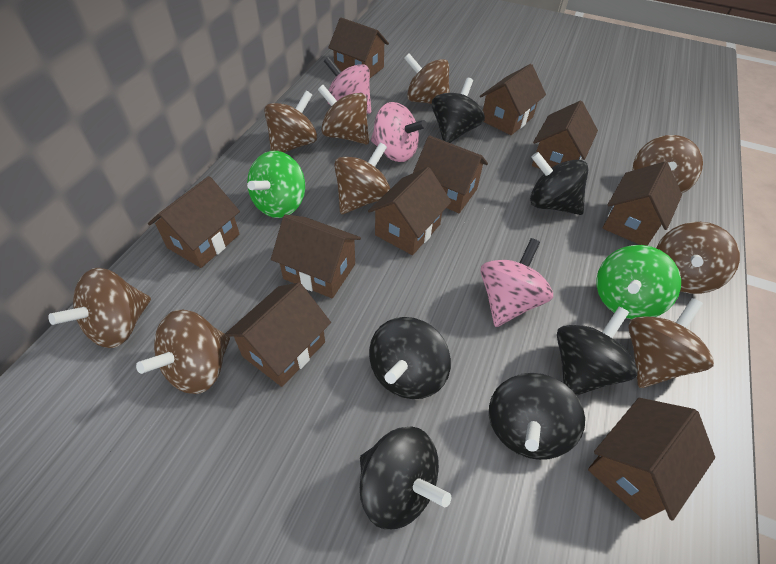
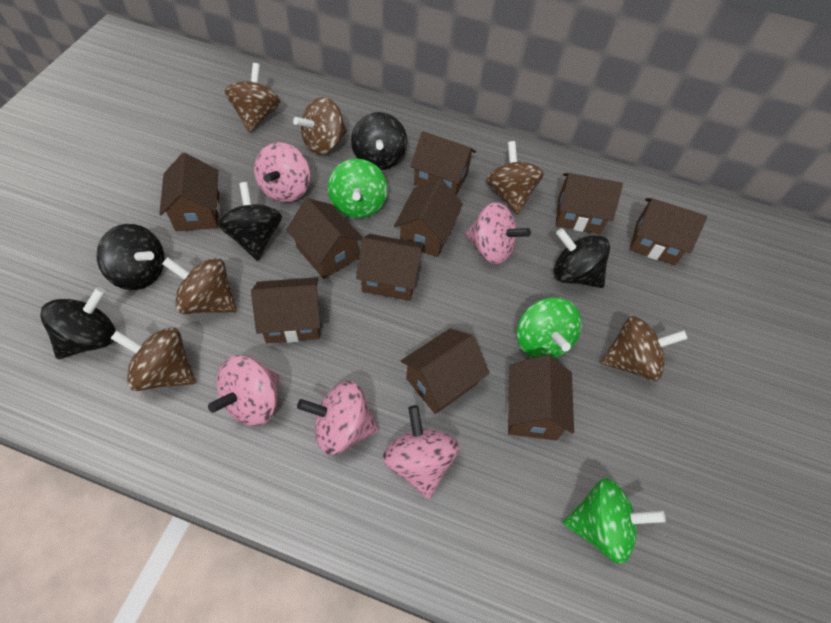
black spinning top: 6 -> 5
brown spinning top: 9 -> 6
green spinning top: 2 -> 3
pink spinning top: 3 -> 5

